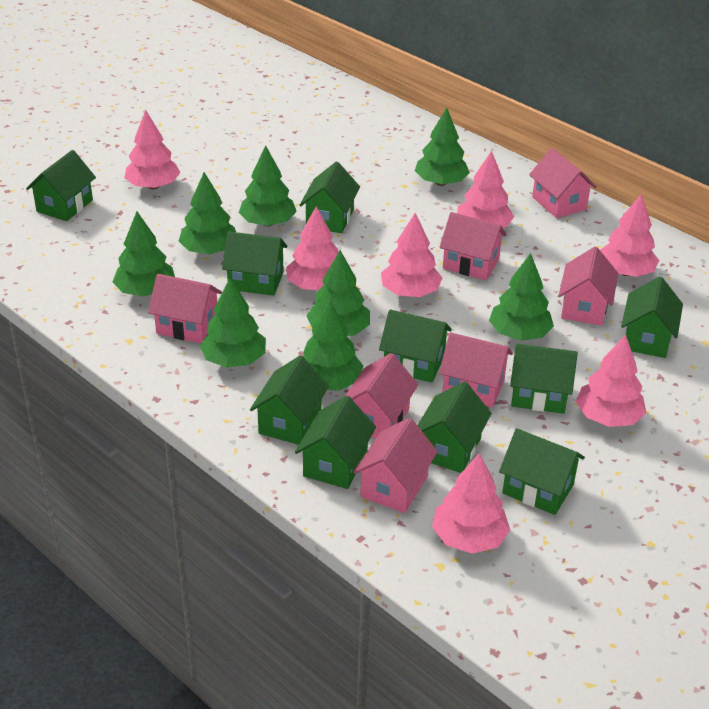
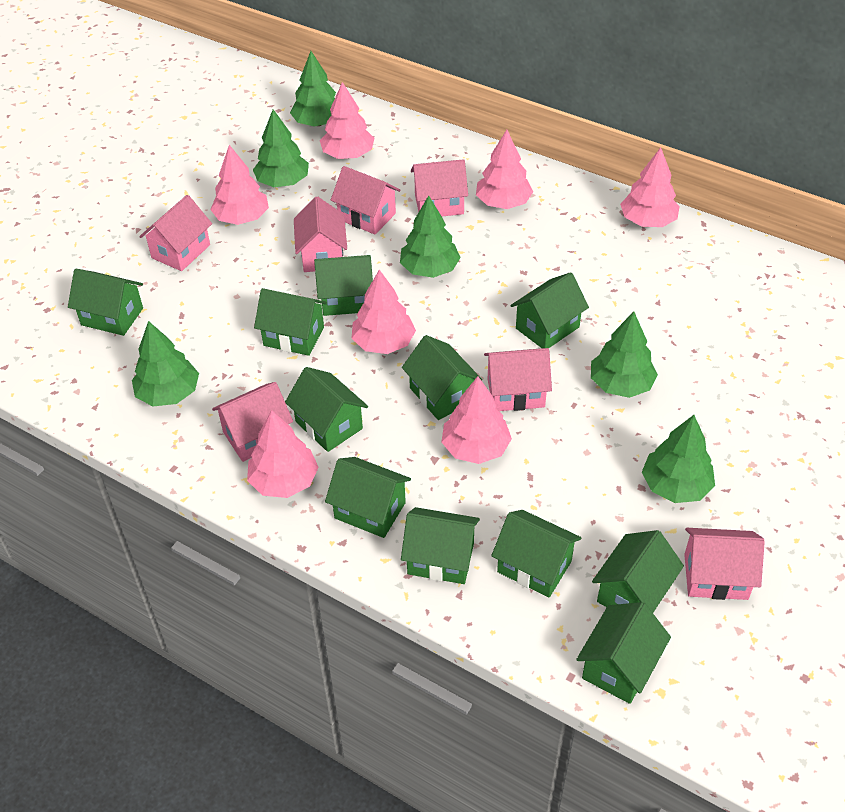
green house: 10 -> 11
green tree: 8 -> 6

